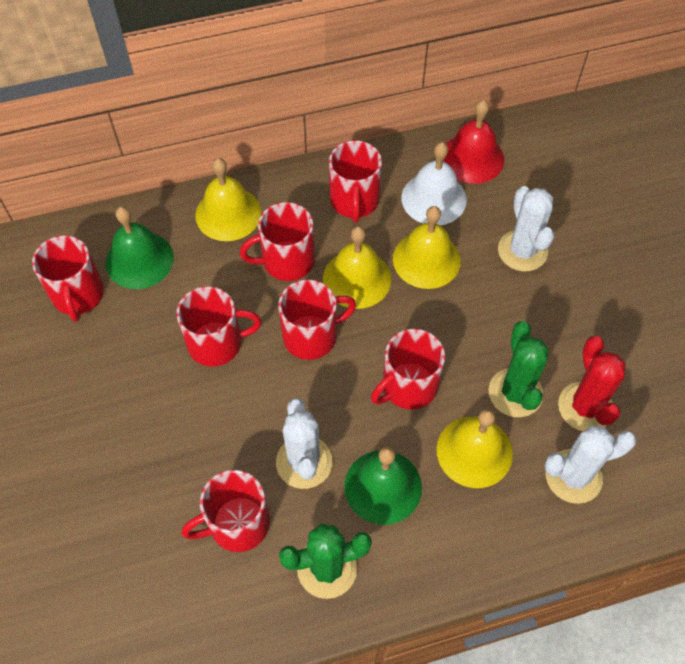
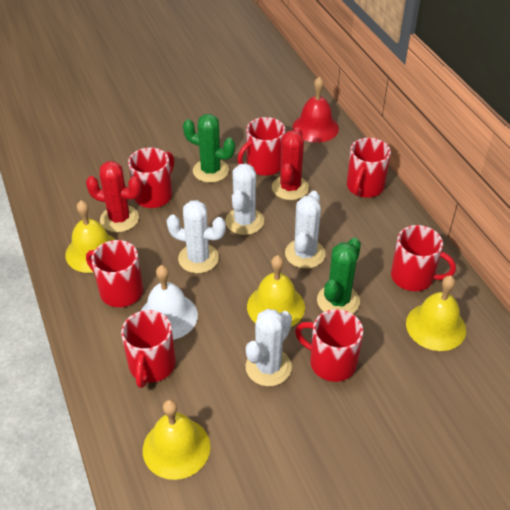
green bell: 2 -> 0
red cactus: 1 -> 2
white cactus: 3 -> 4

